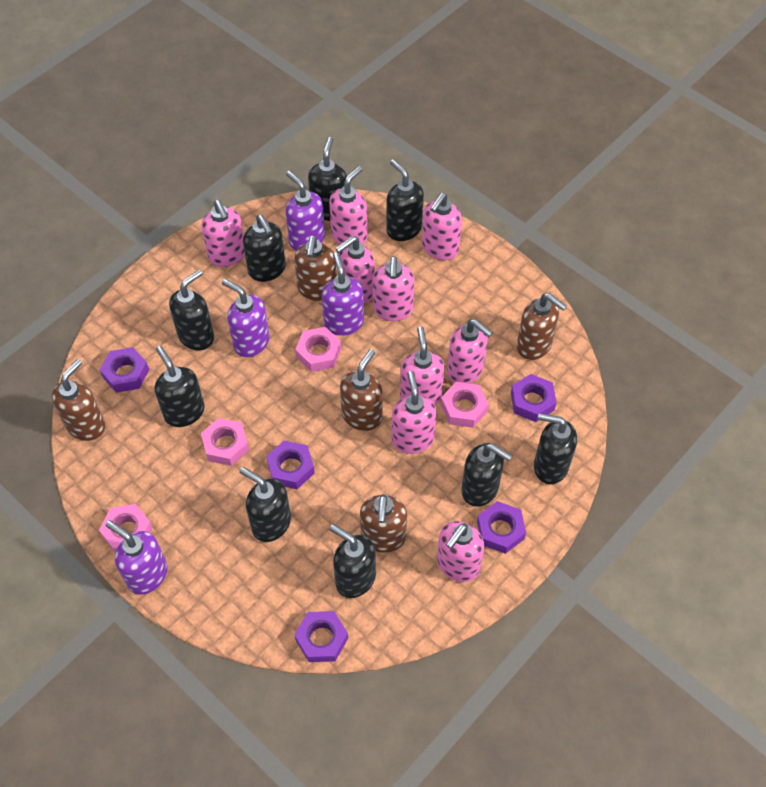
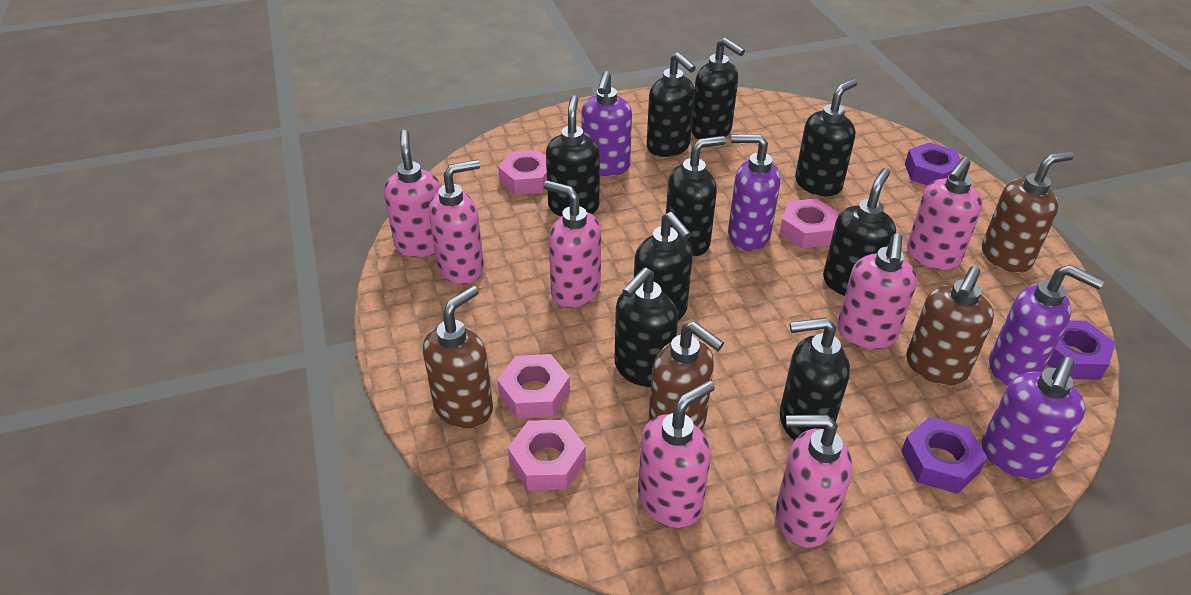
brown soap dispenser: 5 -> 4
pink soap dispenser: 9 -> 7
purple nut: 5 -> 3

